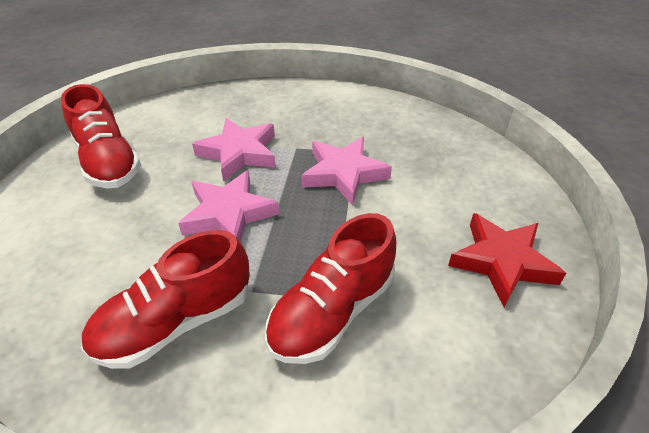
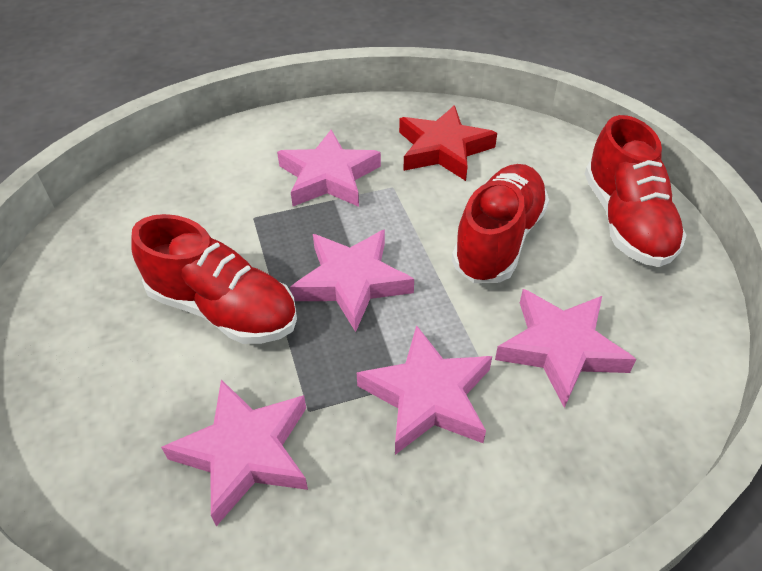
pink star: 3 -> 5

